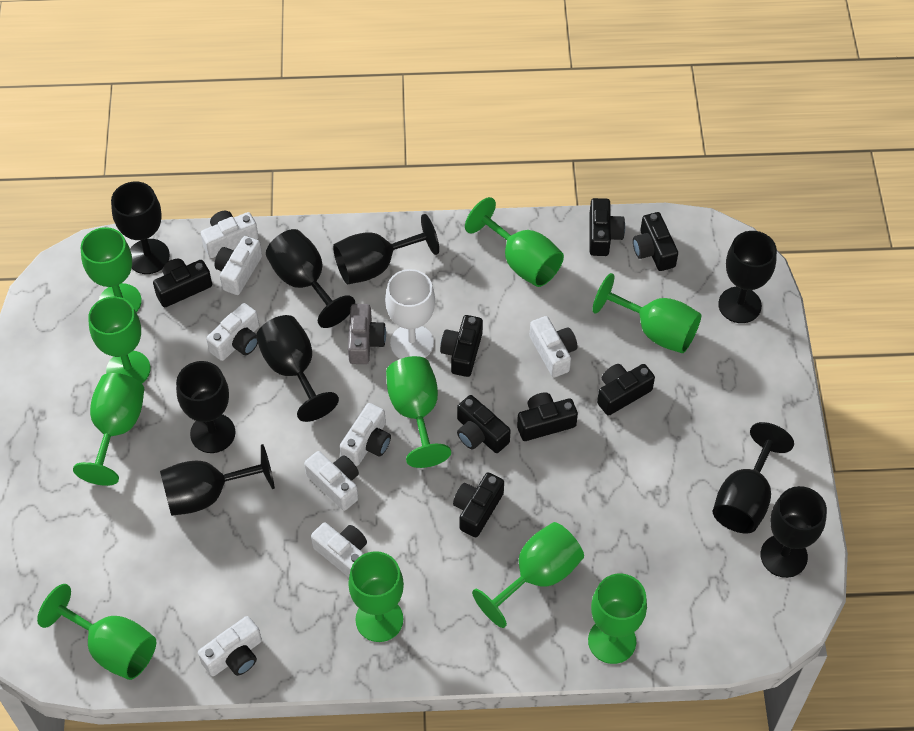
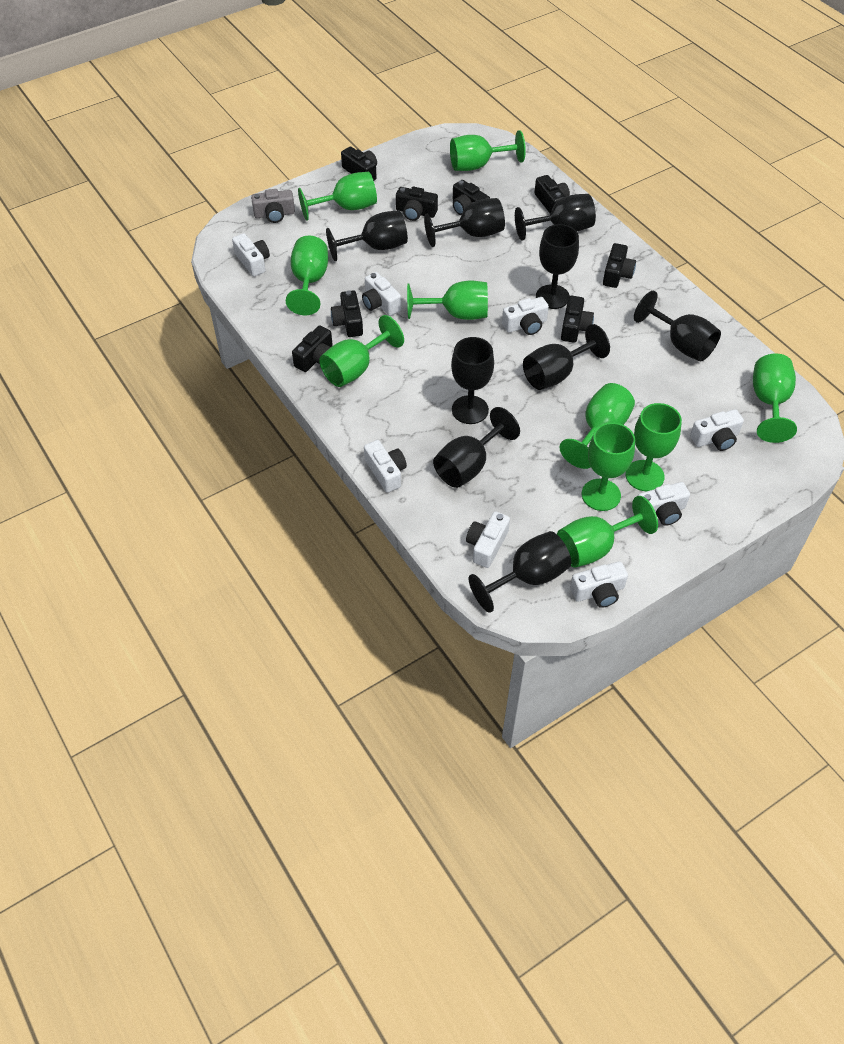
white goblet: 1 -> 0

